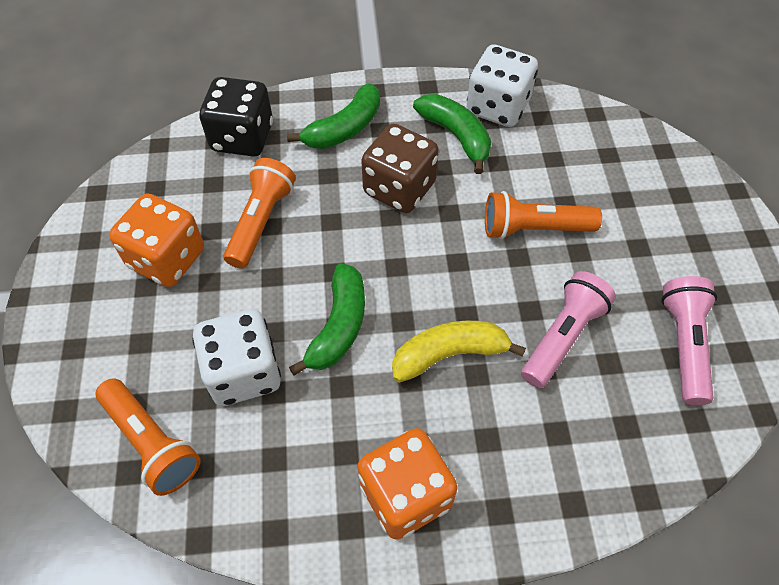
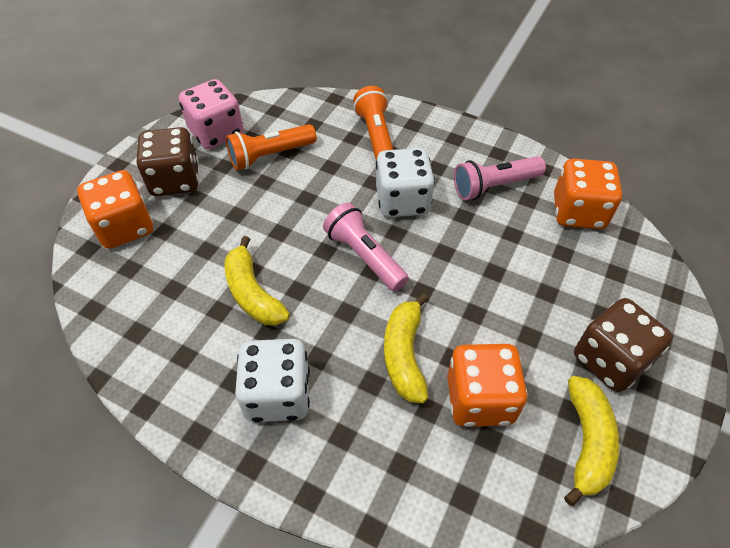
black dice: 1 -> 0
brown dice: 1 -> 2
green banana: 3 -> 0
orange dice: 2 -> 3
orange flashlight: 3 -> 2
pink dice: 0 -> 1
yellow banana: 1 -> 3

